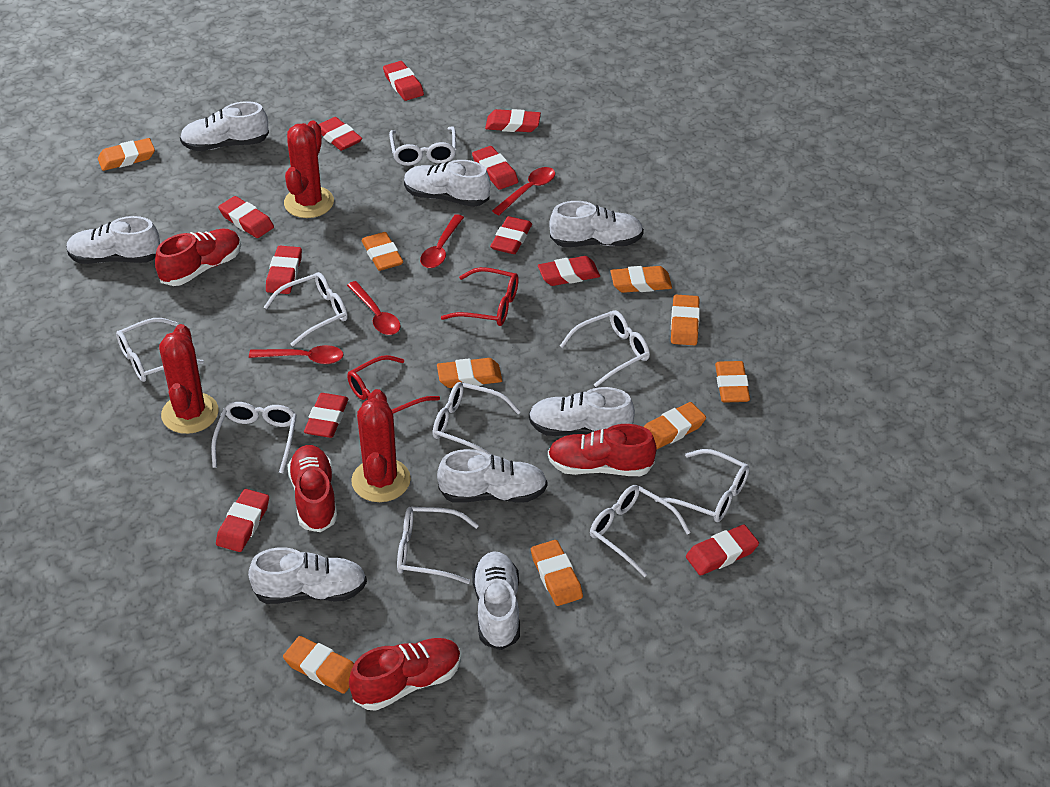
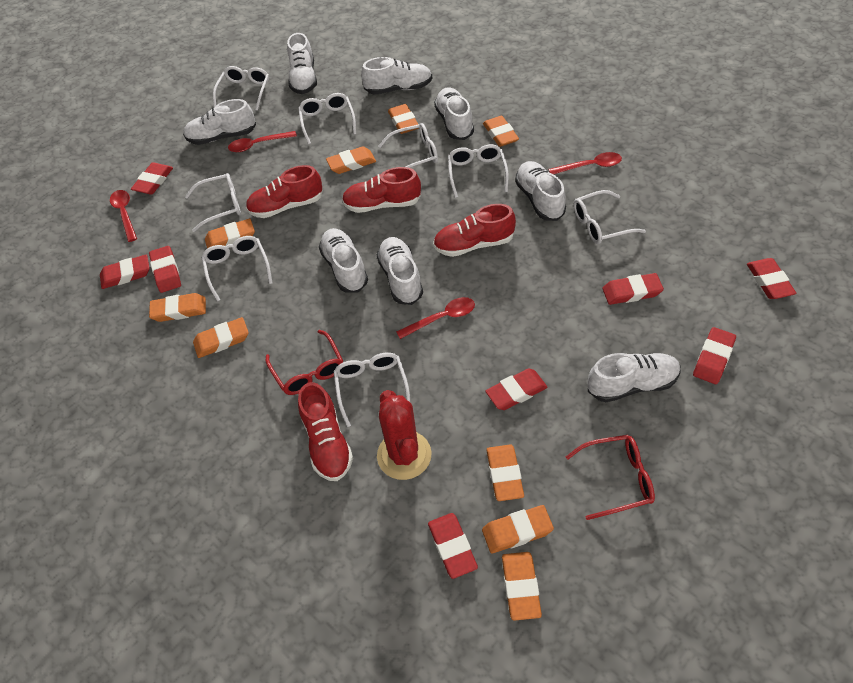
red cactus: 3 -> 1
red eraser: 11 -> 8
white glasses: 9 -> 8

